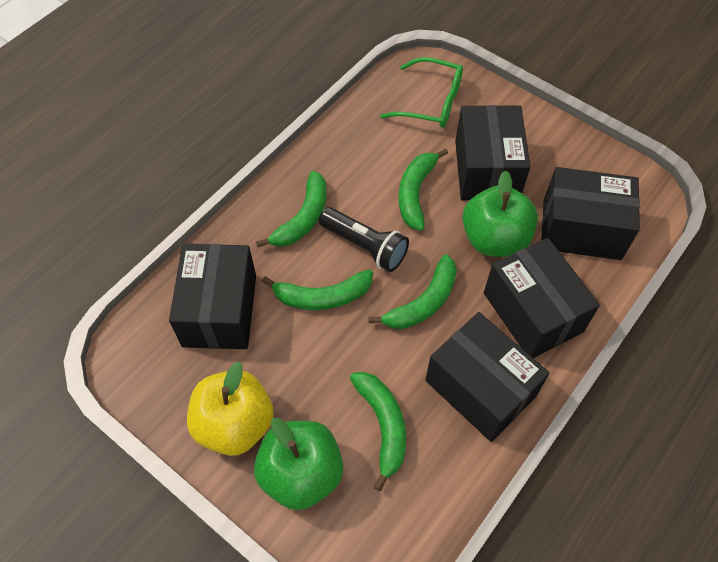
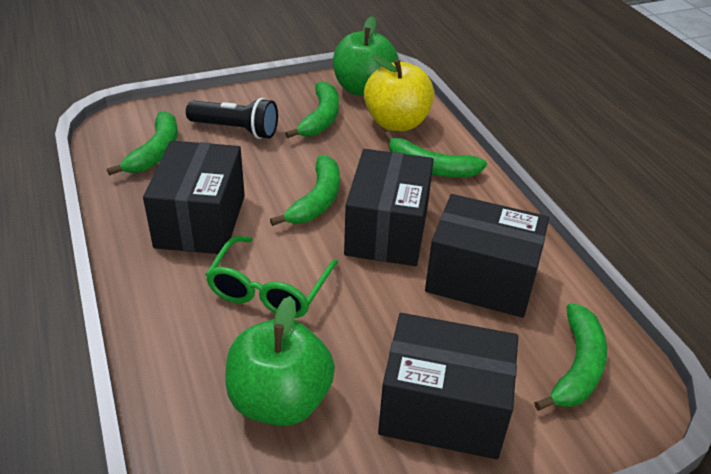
black box: 5 -> 4

